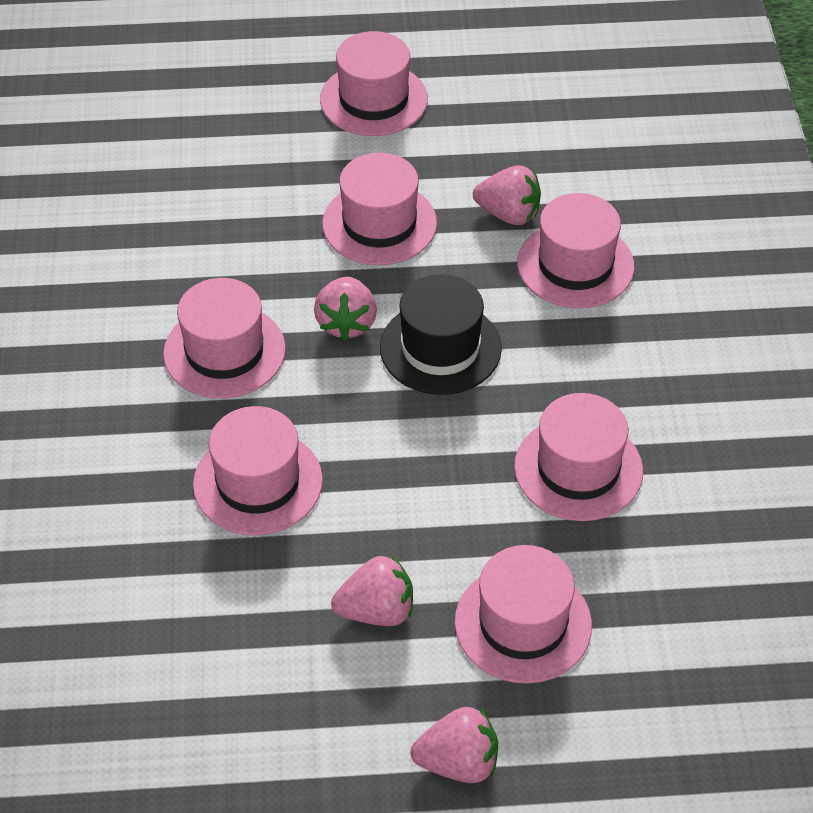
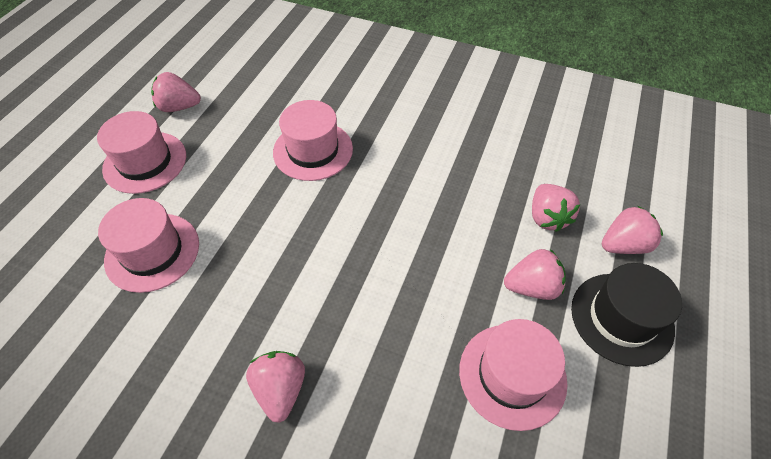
pink hat: 7 -> 4
pink strawberry: 4 -> 5

